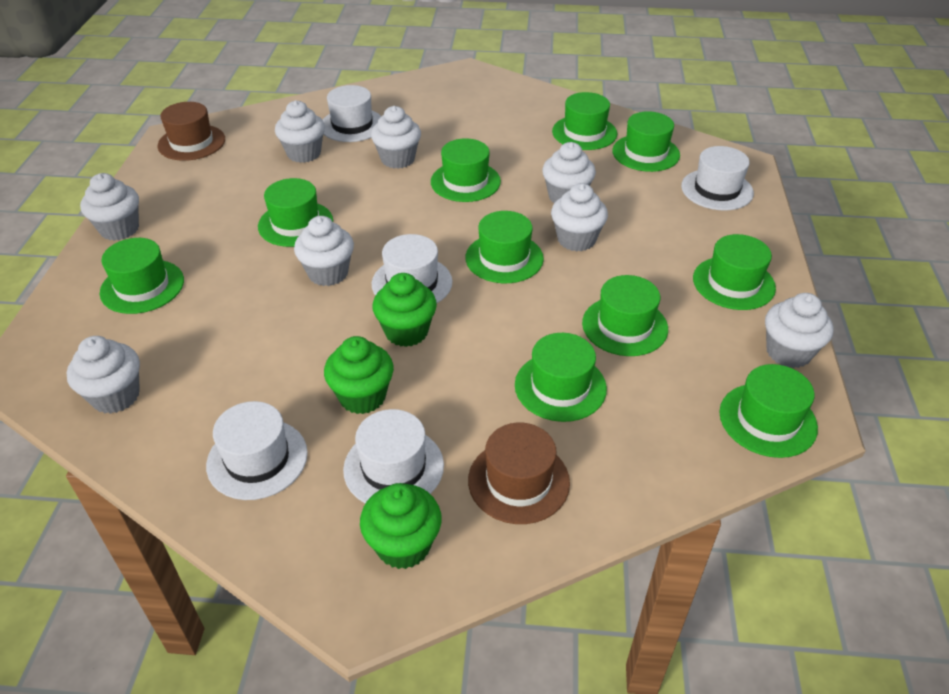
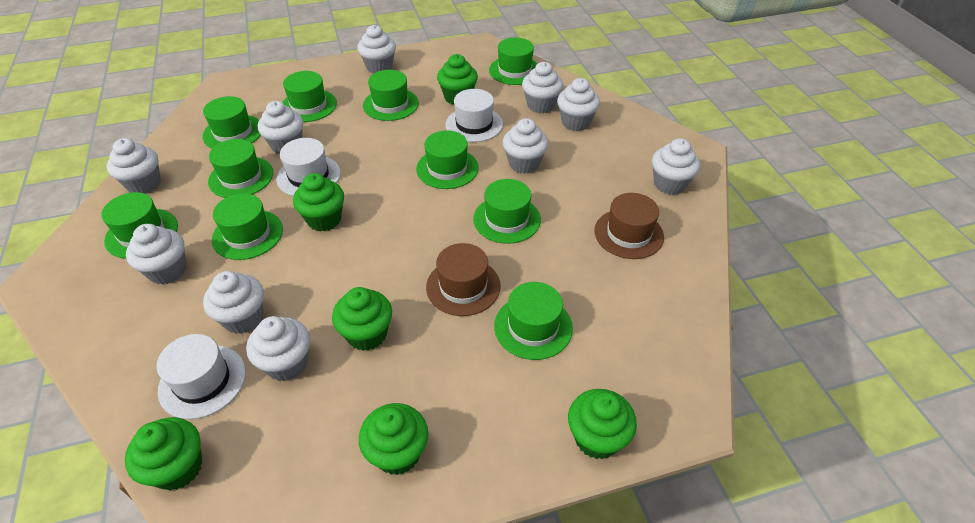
green cupcake: 3 -> 6
white cupcake: 8 -> 10
white hat: 5 -> 3

